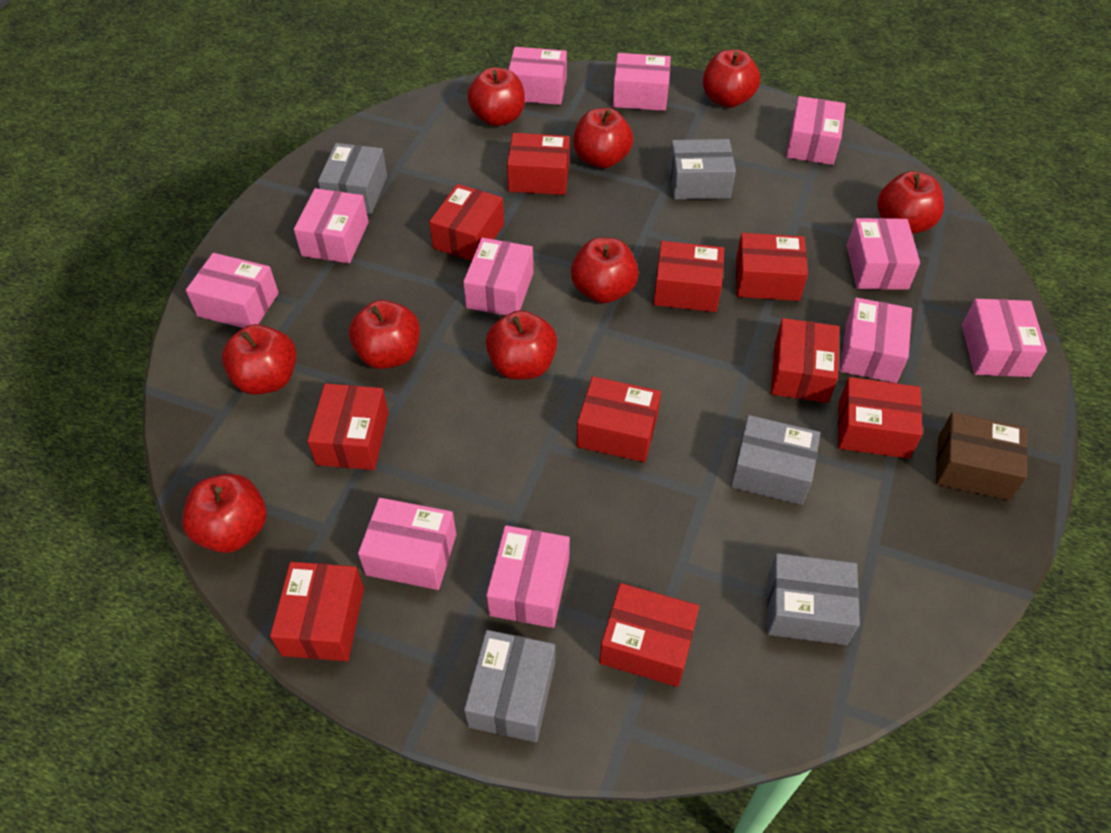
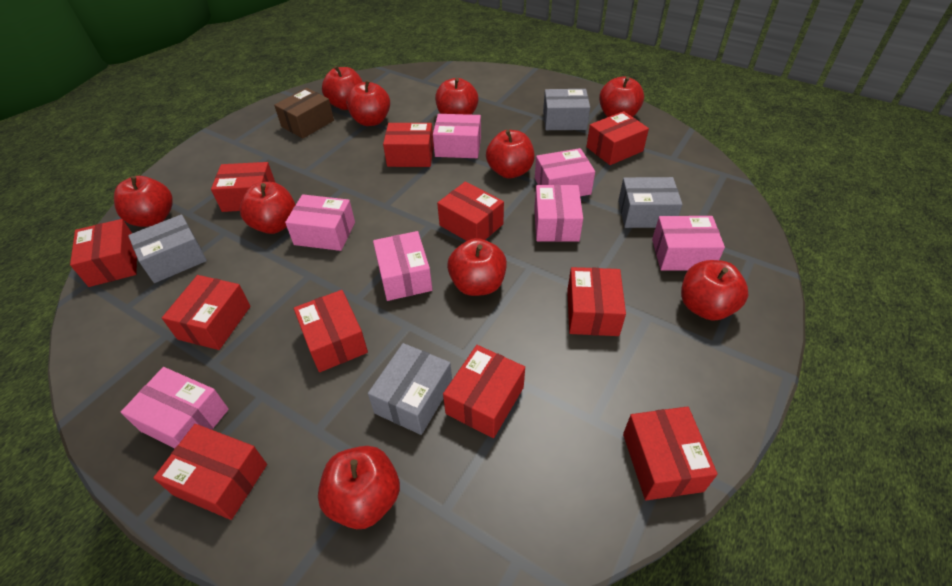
grey box: 5 -> 4
pink box: 11 -> 7
red apple: 9 -> 10
red box: 10 -> 11

